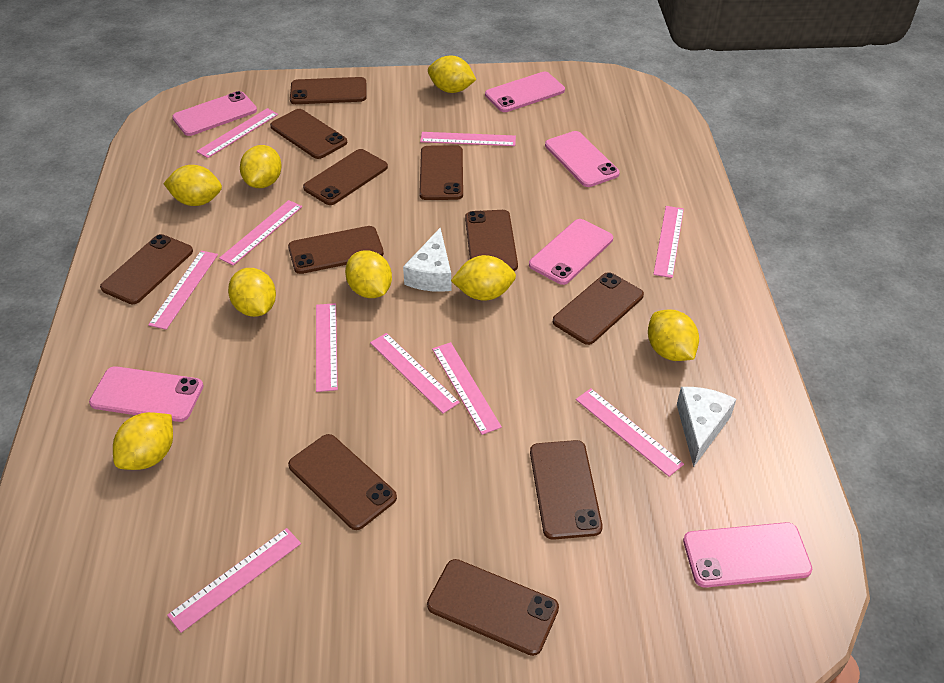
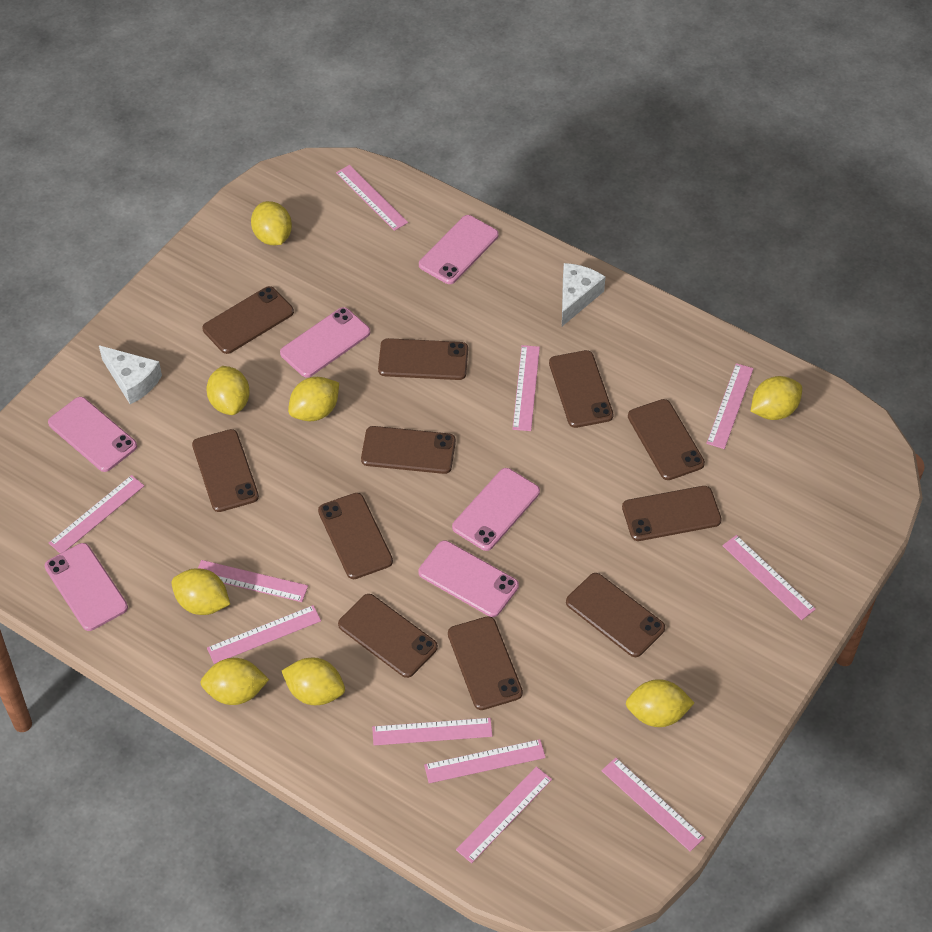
pink ruler: 10 -> 11

